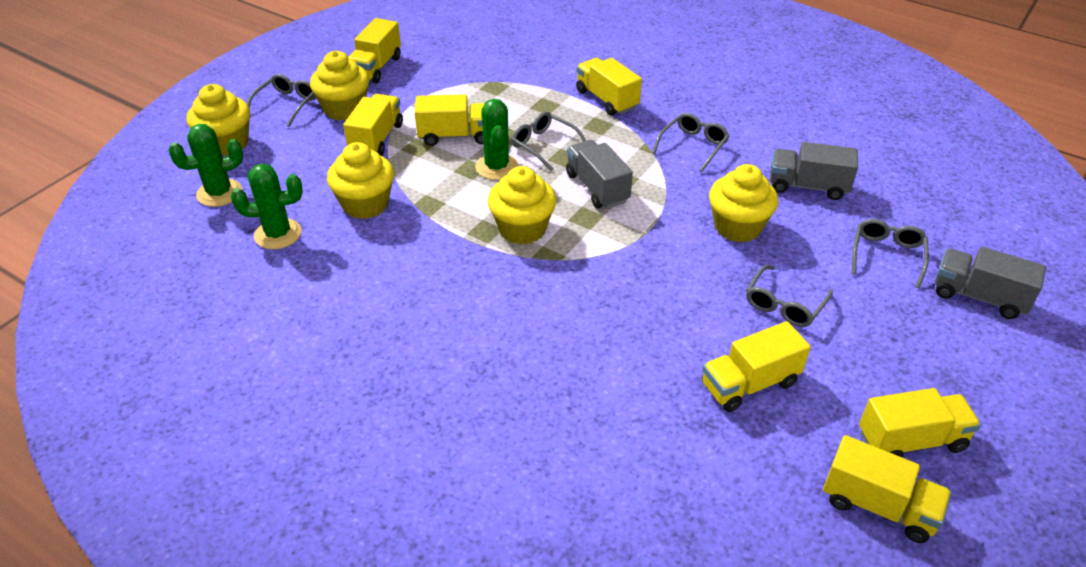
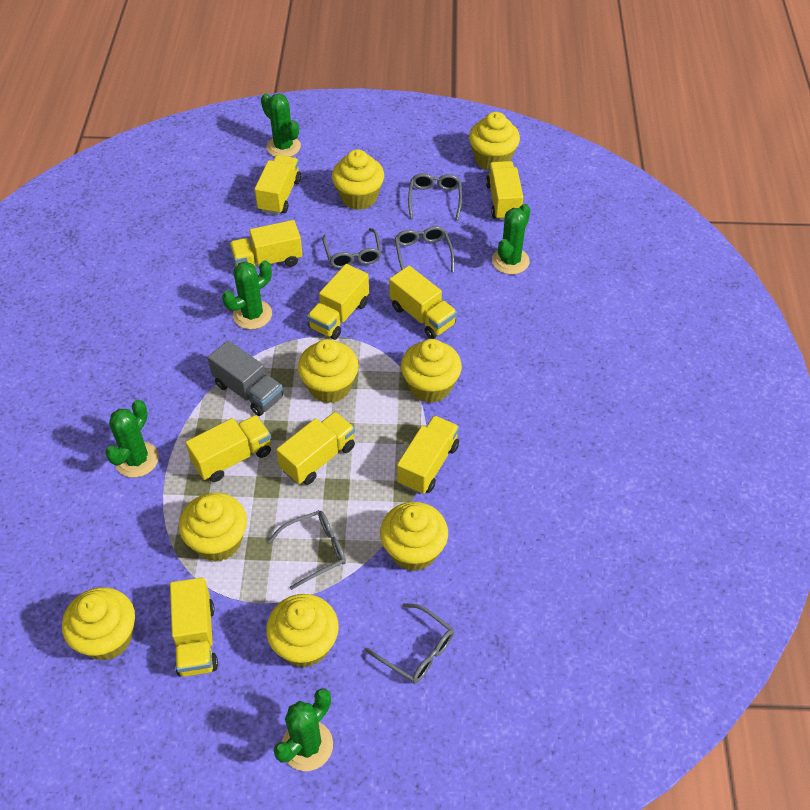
green cactus: 3 -> 5
grey truck: 3 -> 1
yellow cupcake: 5 -> 8
yellow truck: 7 -> 9

